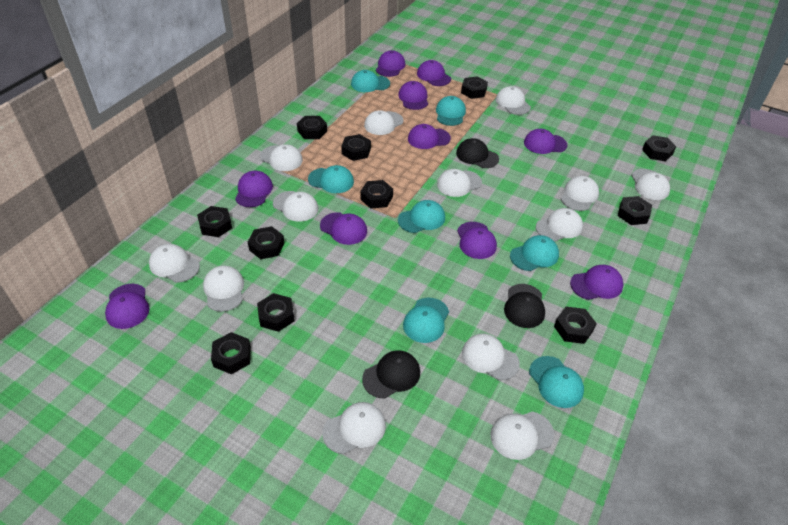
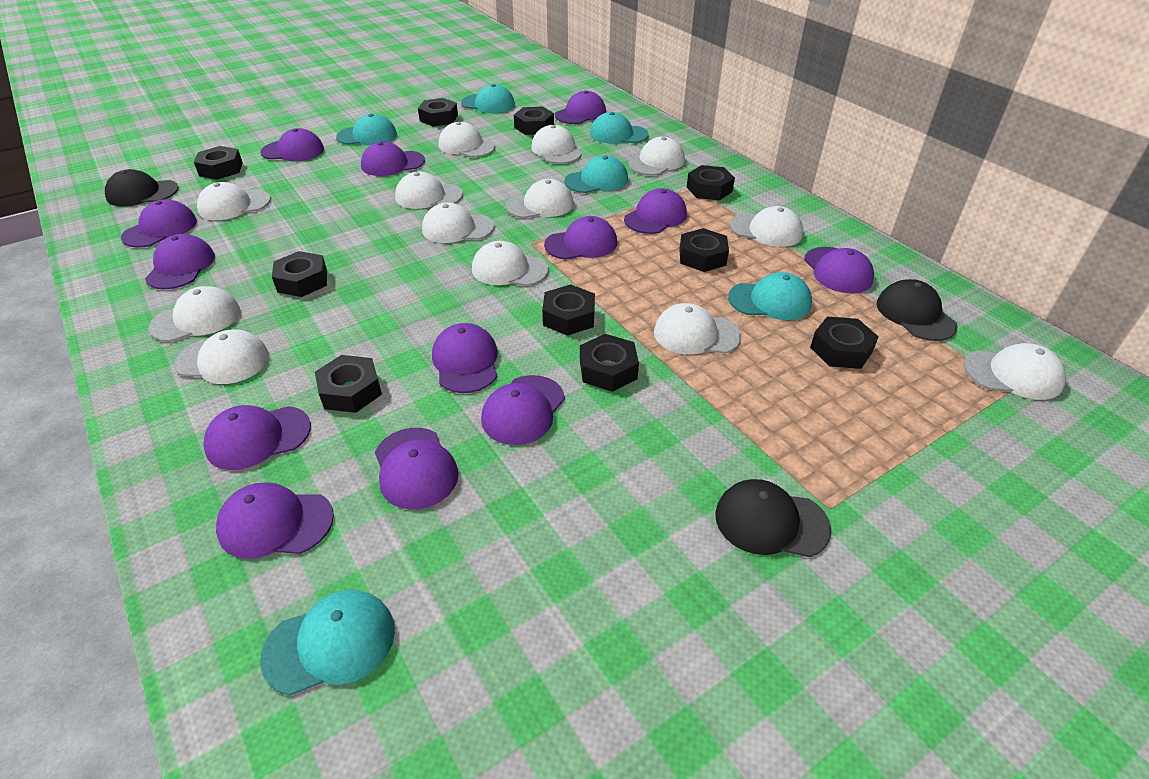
black nut: 11 -> 10
purple cap: 10 -> 13
turquoise cap: 7 -> 6

